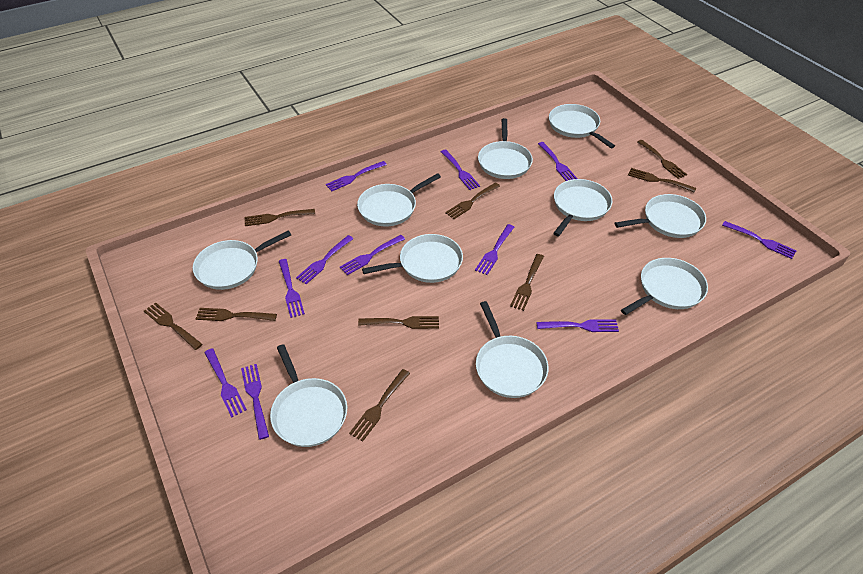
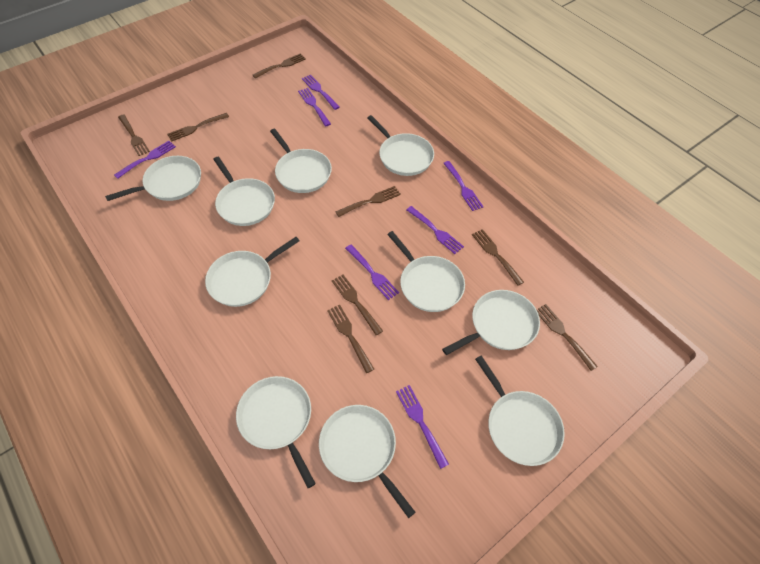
brown fork: 9 -> 8
purple fork: 11 -> 7

